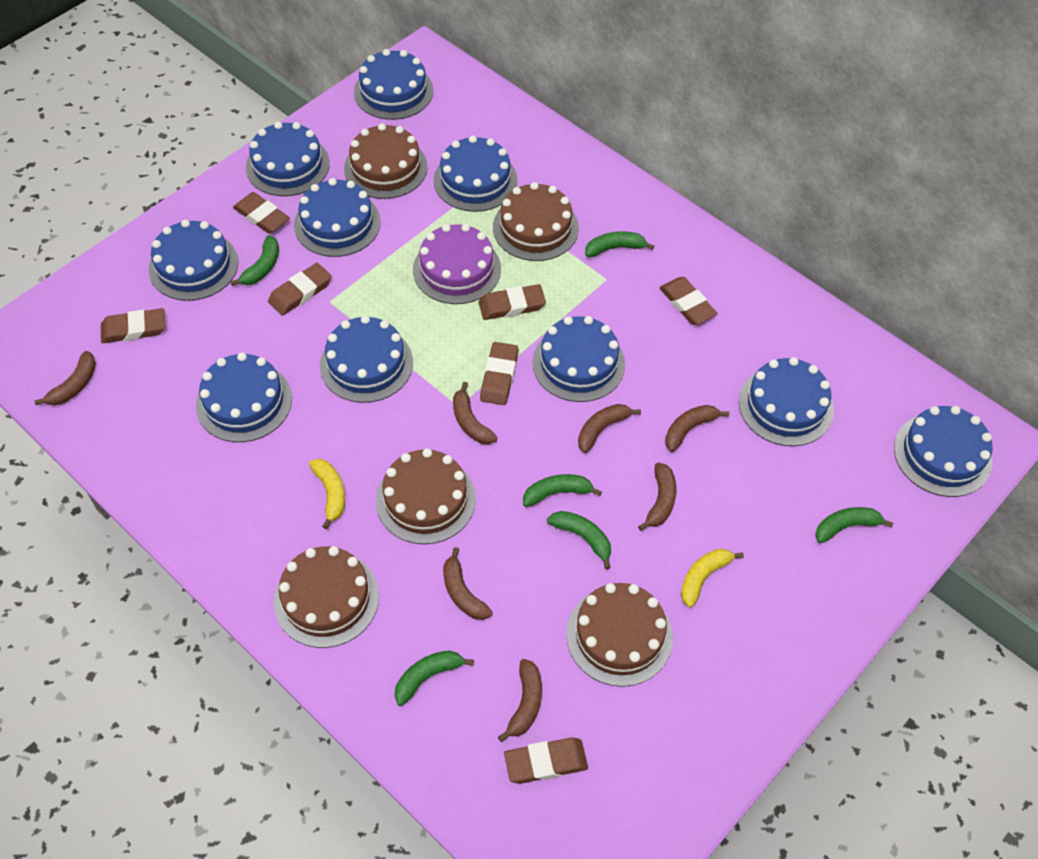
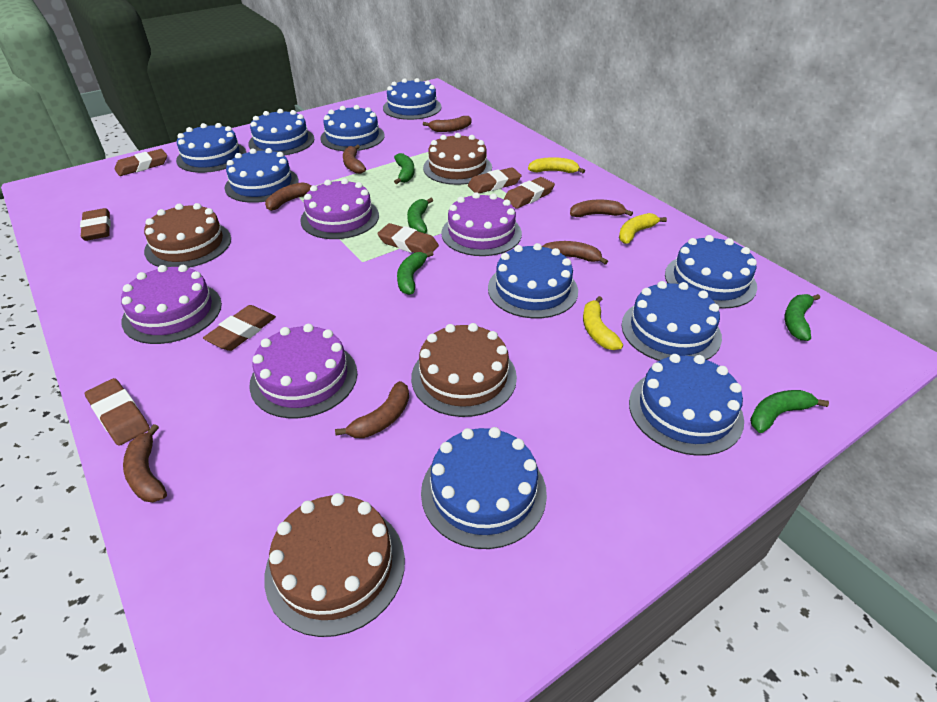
brown cake: 5 -> 4
green banana: 6 -> 5
purple cake: 1 -> 4
yellow banana: 2 -> 3

